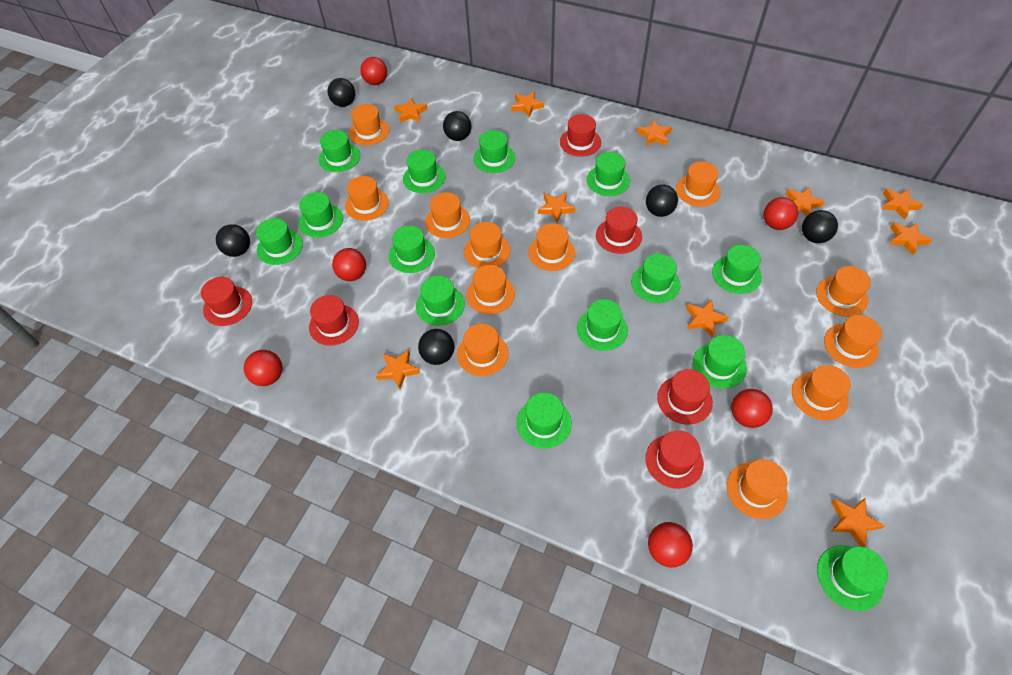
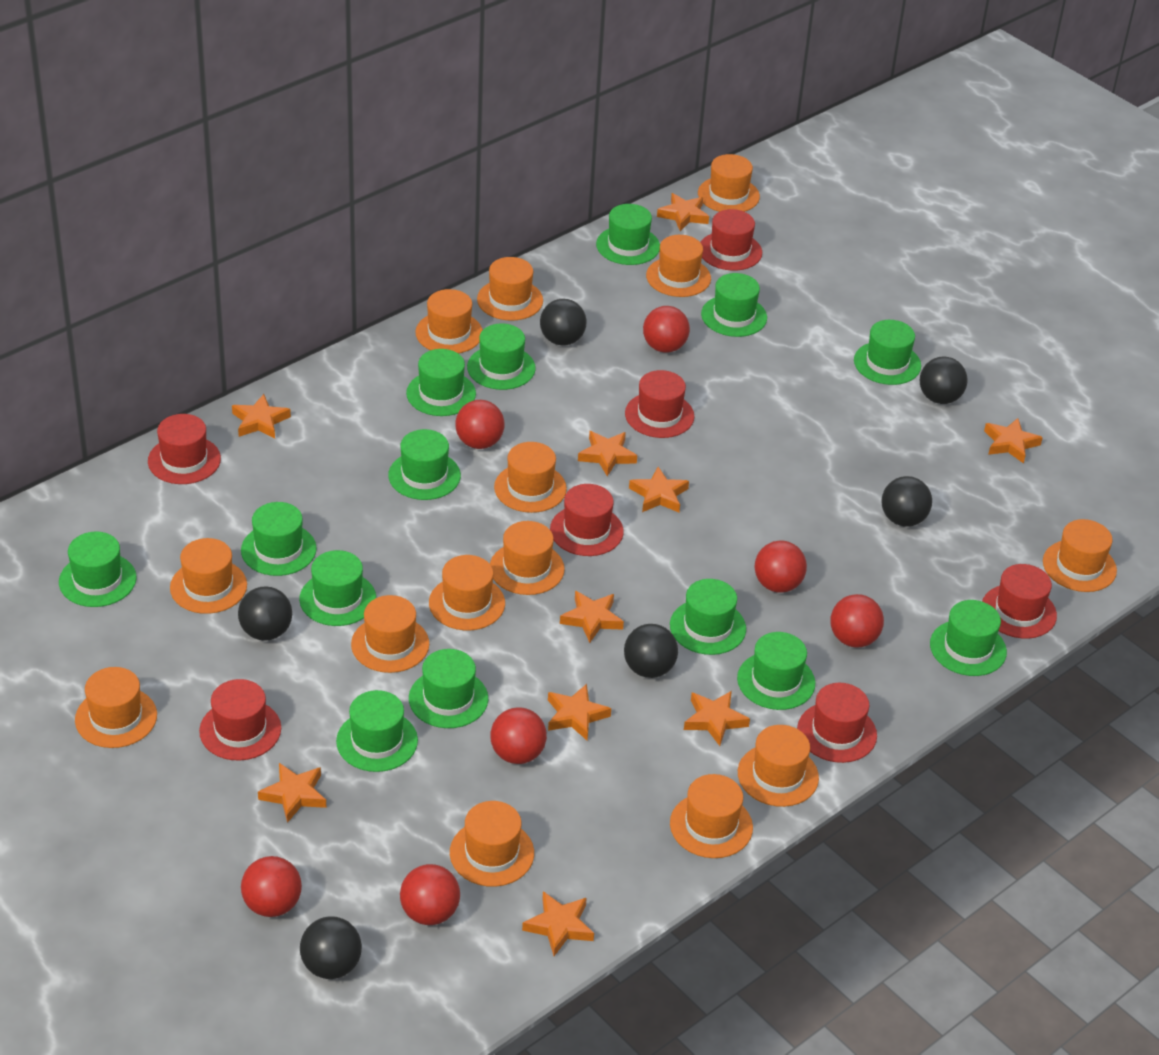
orange hat: 12 -> 14
red ball: 6 -> 7
red hat: 6 -> 7

